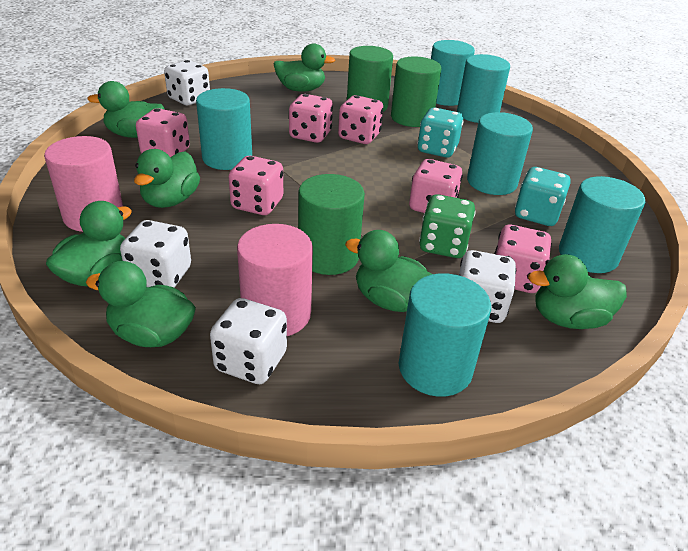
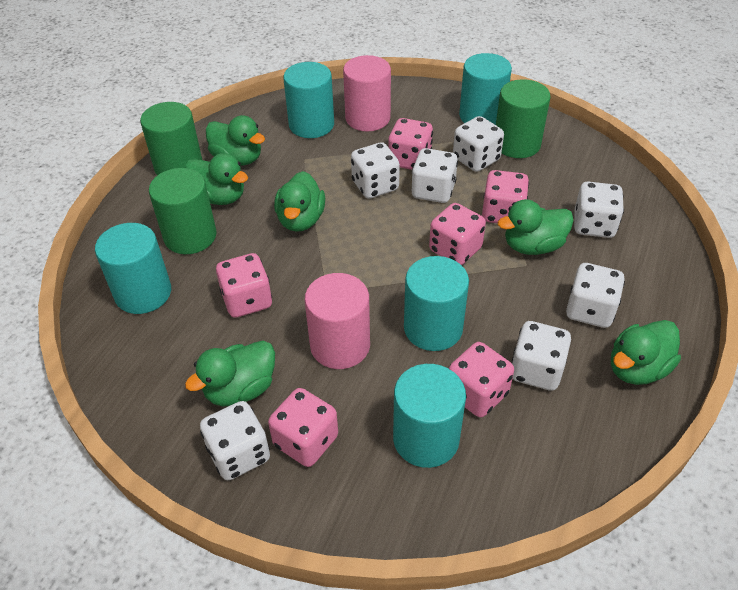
green dice: 1 -> 0
green duck: 7 -> 6
turquoise cylinder: 6 -> 5
turquoise dice: 2 -> 0
white dice: 4 -> 7

